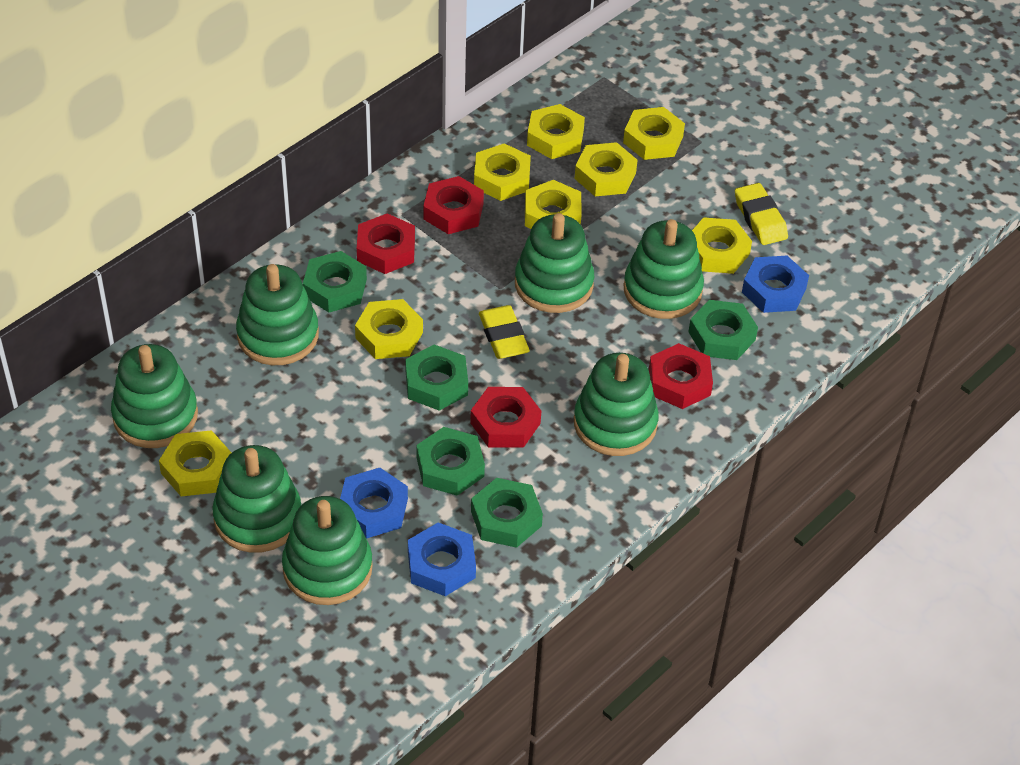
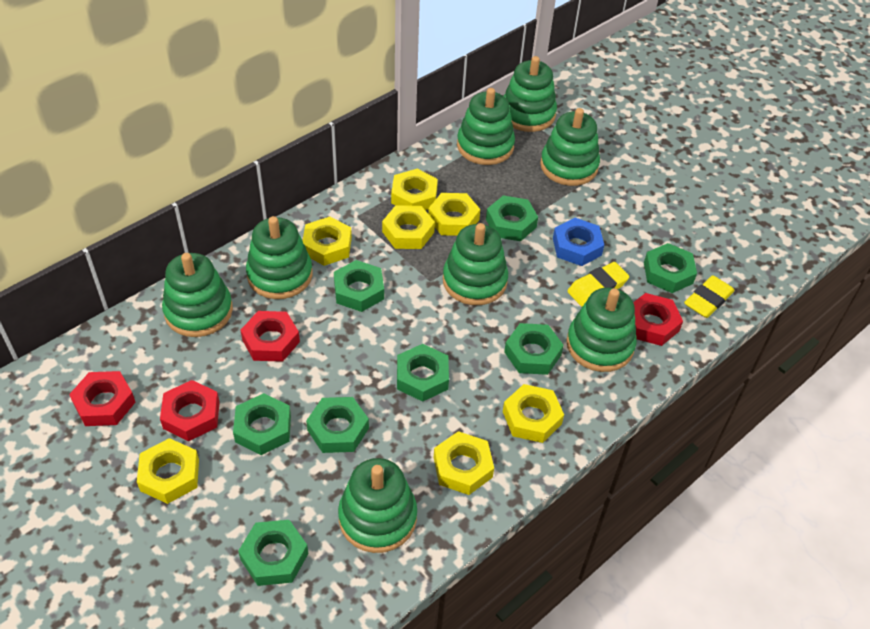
blue nut: 3 -> 1
green nut: 5 -> 8
green stacking toy: 7 -> 8
yellow nut: 8 -> 7

